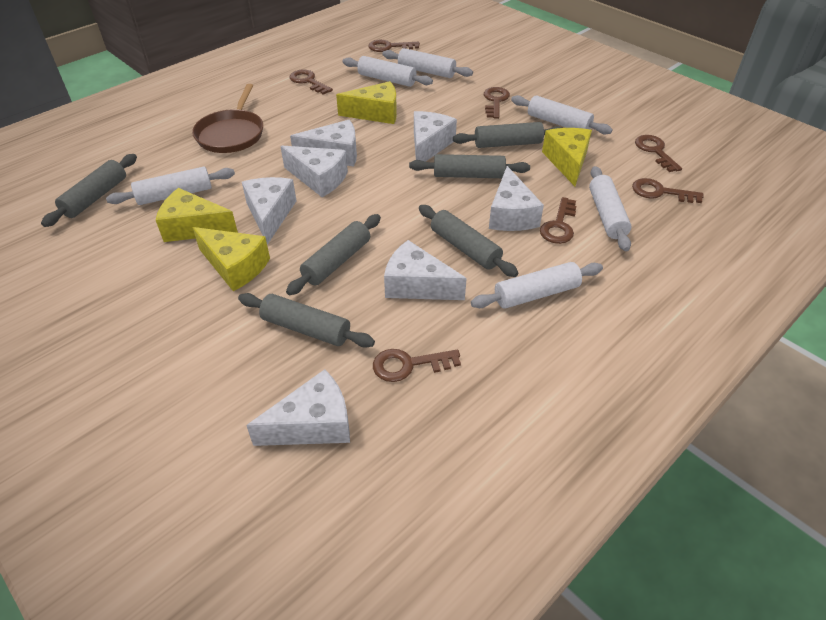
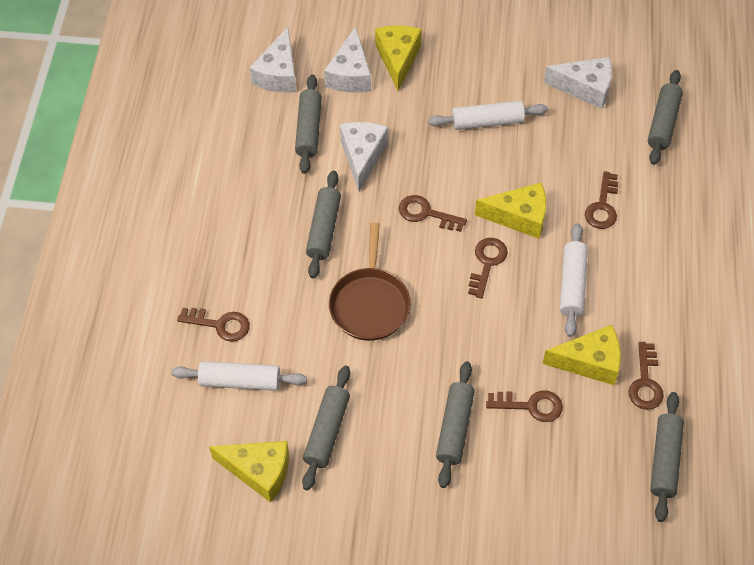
brown key: 7 -> 6
white cheese: 7 -> 4
white rolling pin: 6 -> 3

